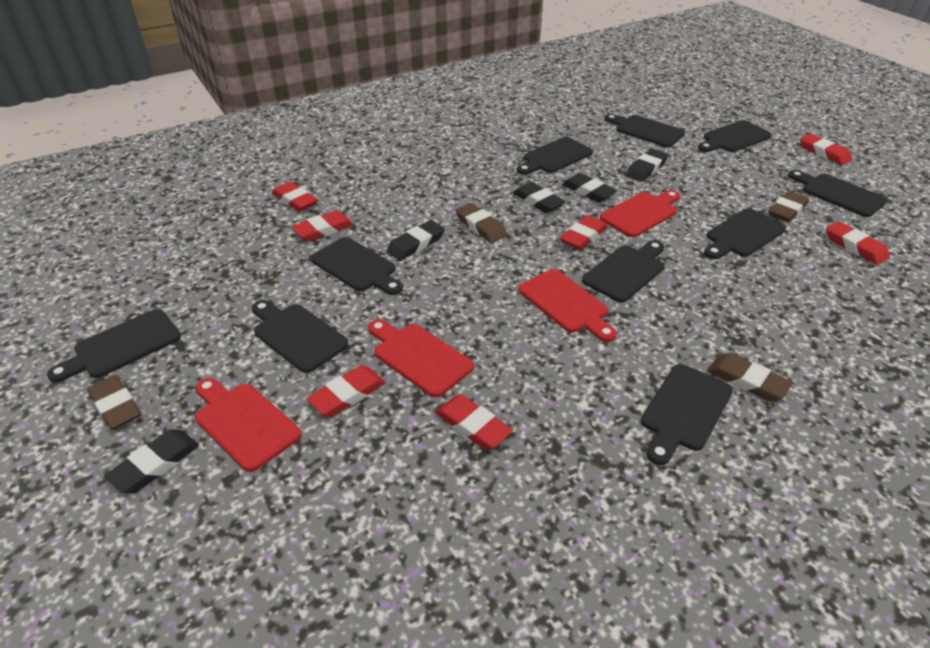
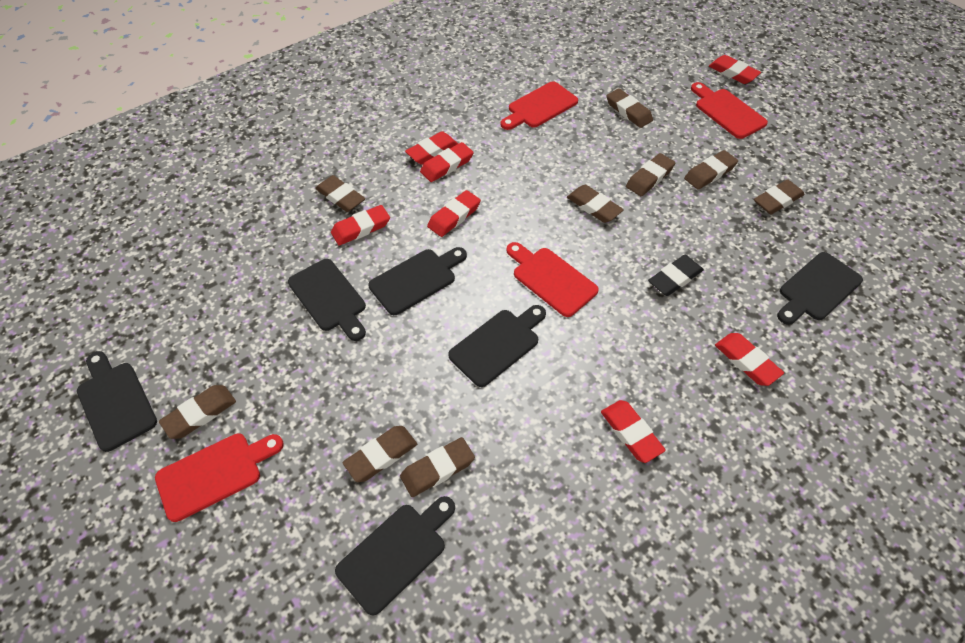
black cutting board: 10 -> 6
black eraser: 5 -> 1
brown eraser: 4 -> 9

